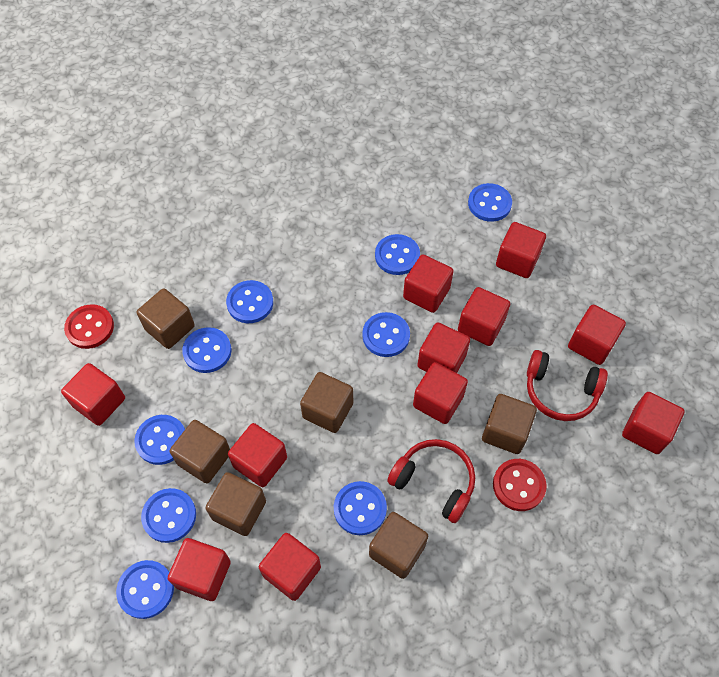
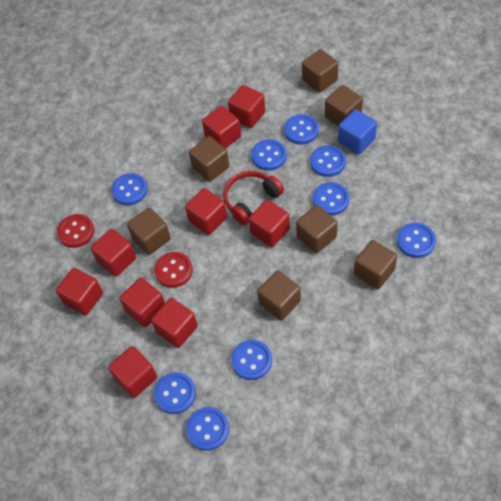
blue cube: 0 -> 1
brown cube: 6 -> 7
red cube: 11 -> 9
red headphones: 2 -> 1

